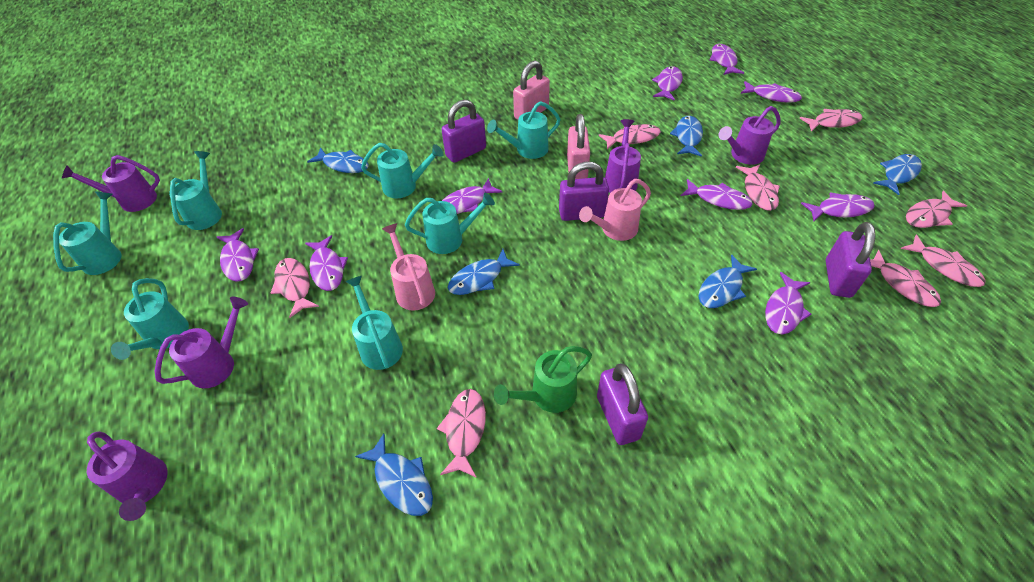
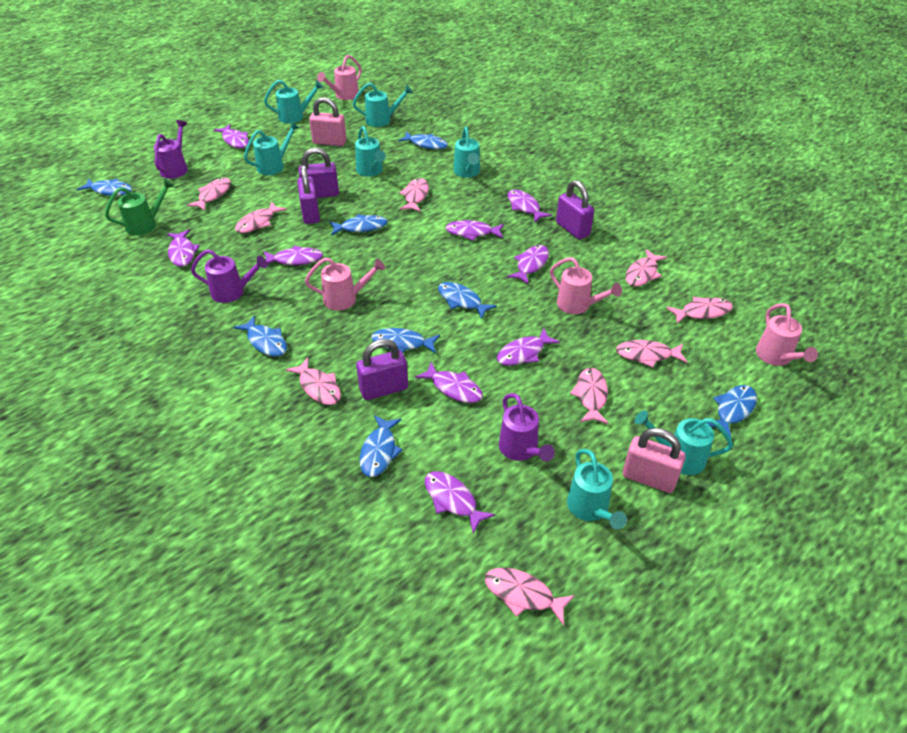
blue fish: 6 -> 8
pink fish: 8 -> 9
pink watering can: 2 -> 4
purple watering can: 5 -> 3

